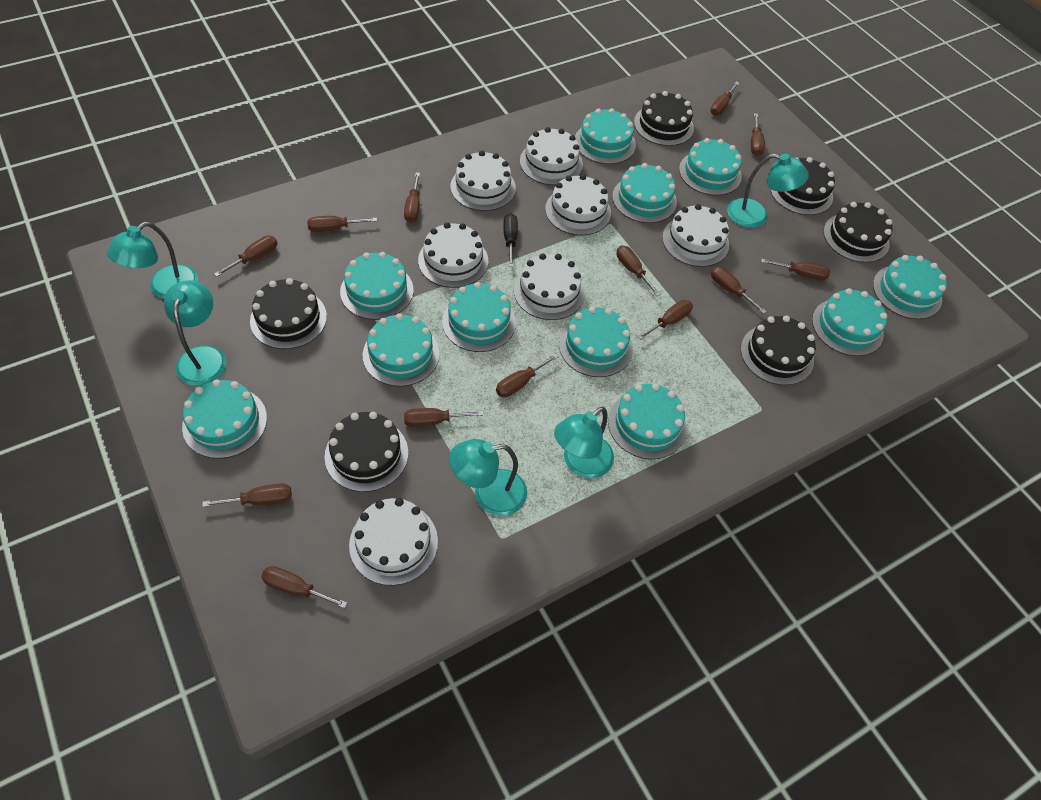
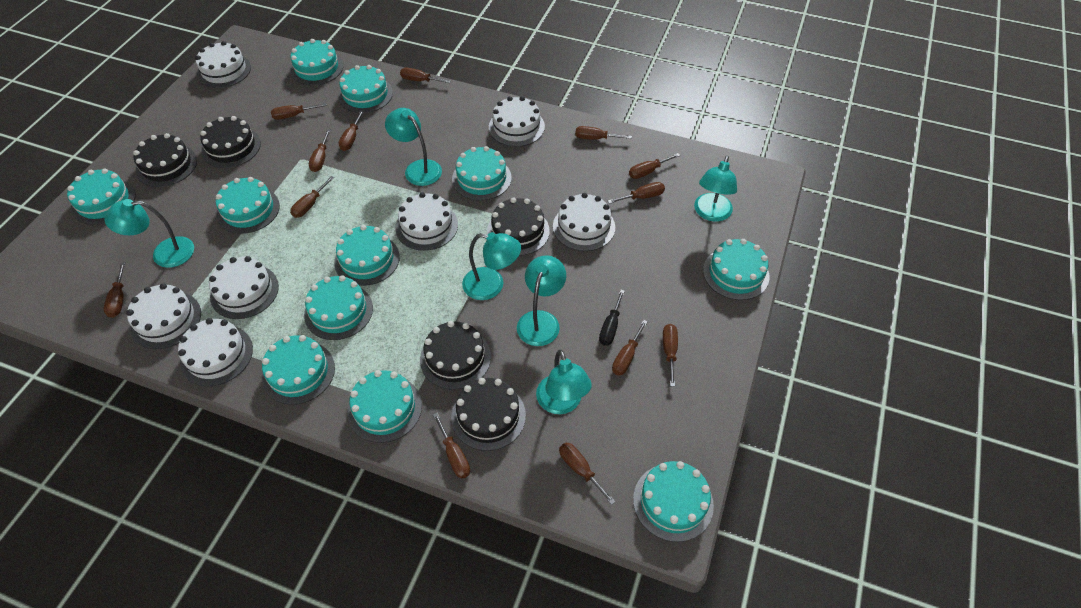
black cake: 6 -> 5
turquoise lamp: 5 -> 6

